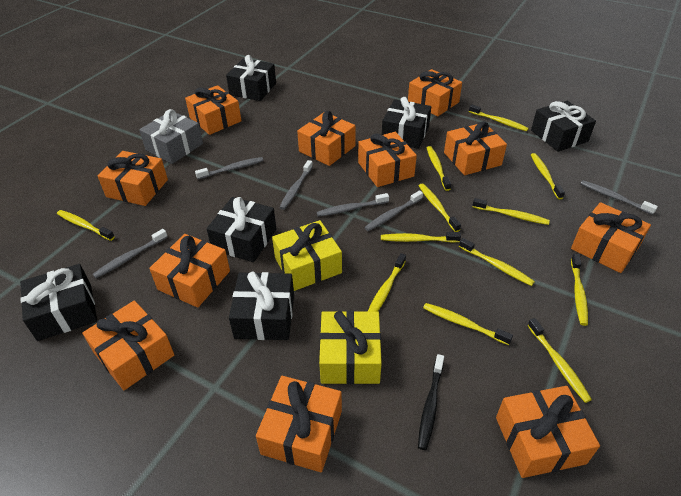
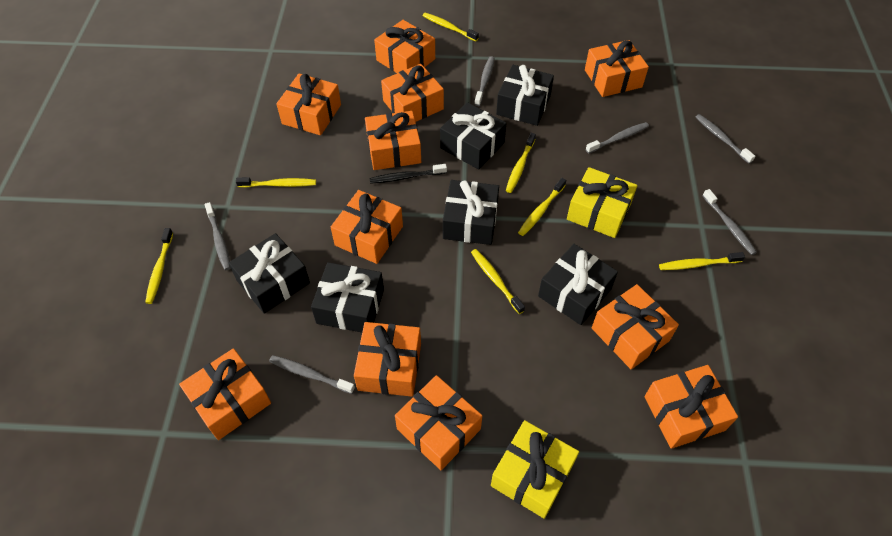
grey gift: 1 -> 0
yellow toothbrush: 12 -> 7

